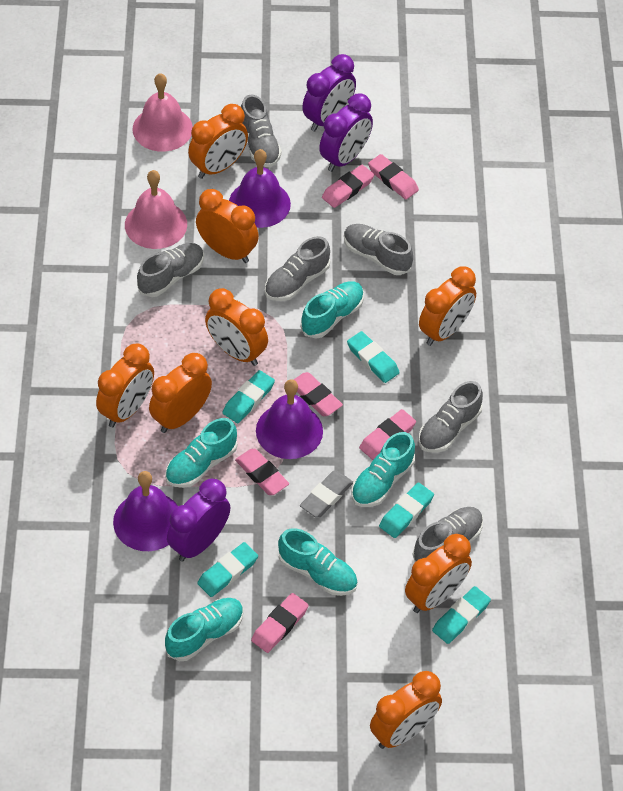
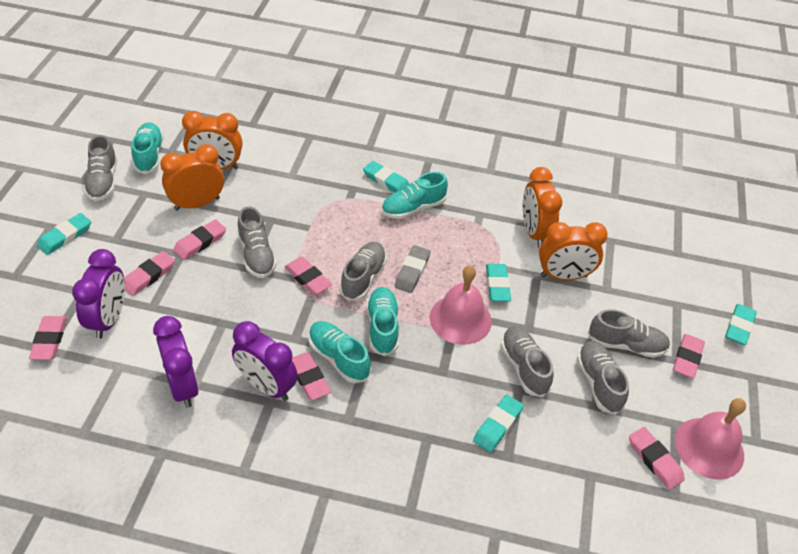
orange clock: 8 -> 4
pink eraser: 6 -> 7
purple bell: 3 -> 0
turquoise shoe: 5 -> 4

